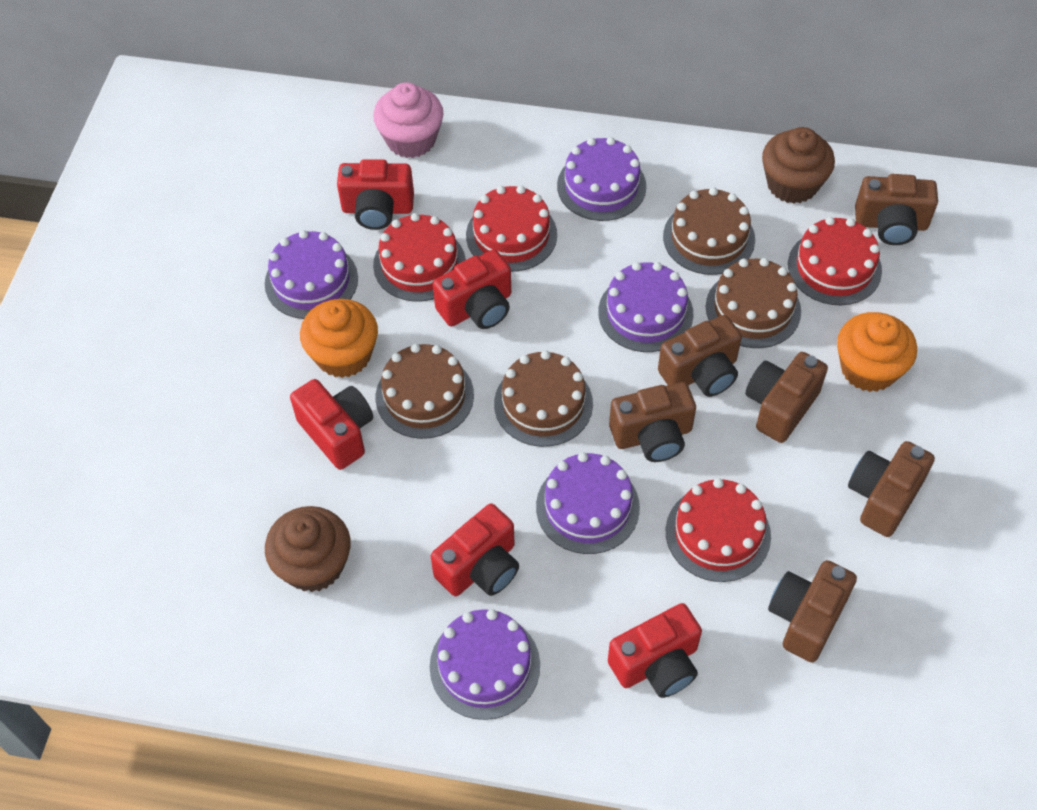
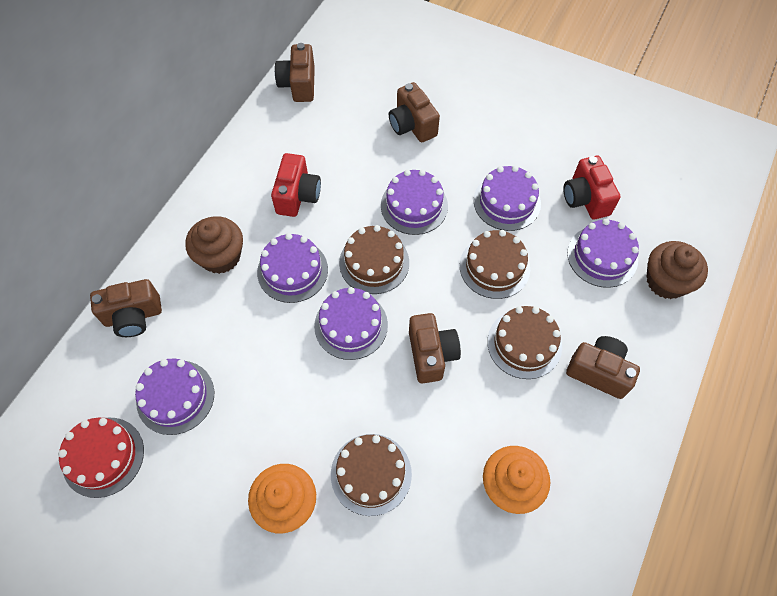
brown camera: 6 -> 5
pink cupcake: 1 -> 0
purple cake: 5 -> 6
red cake: 4 -> 1
red camera: 5 -> 2

